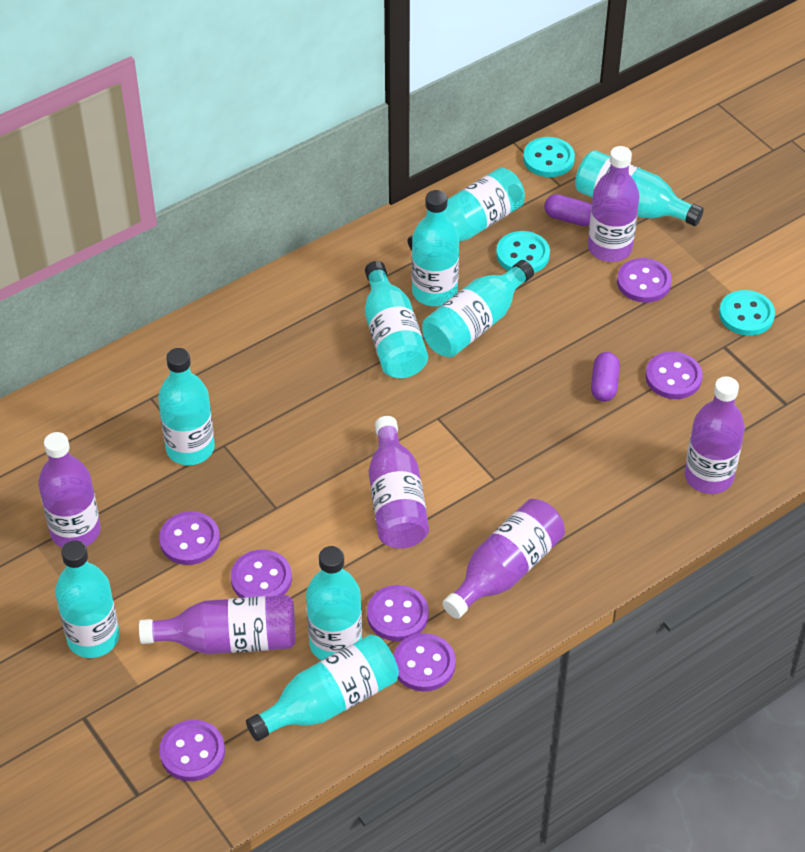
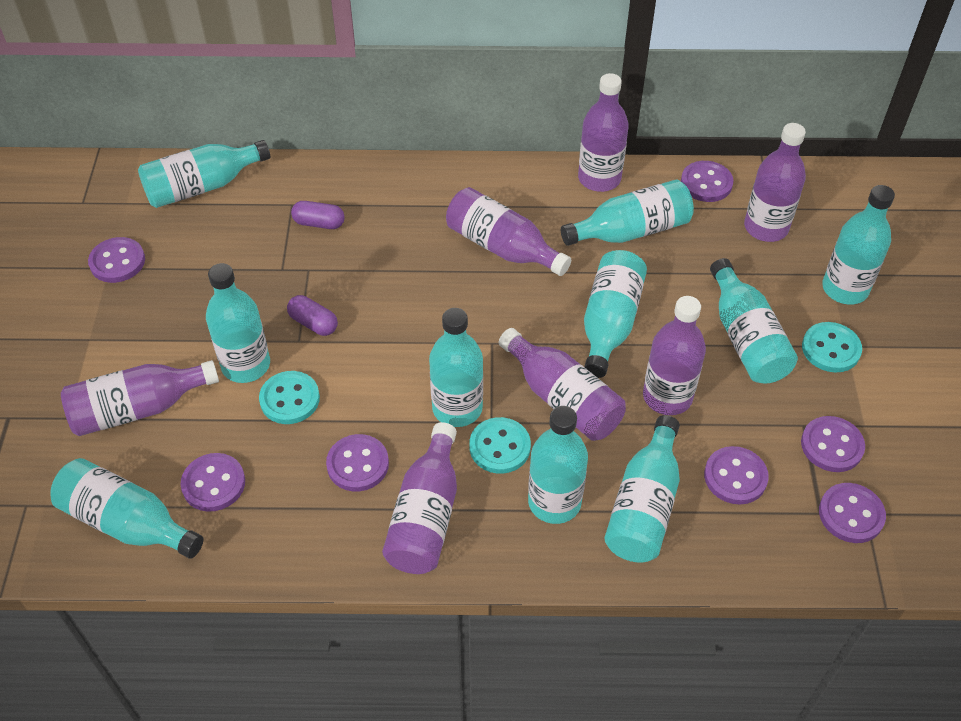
purple bottle: 6 -> 7
turquoise bottle: 9 -> 10

